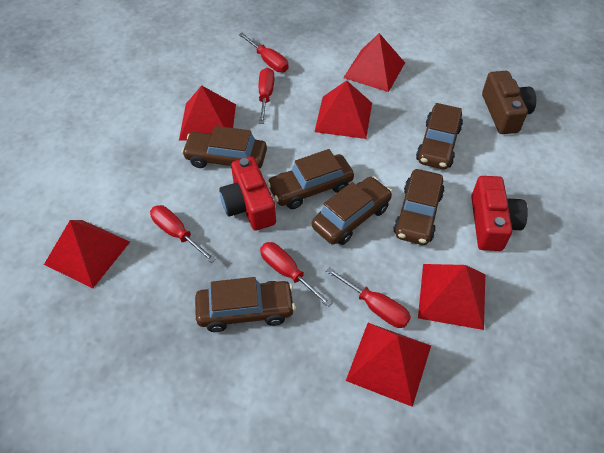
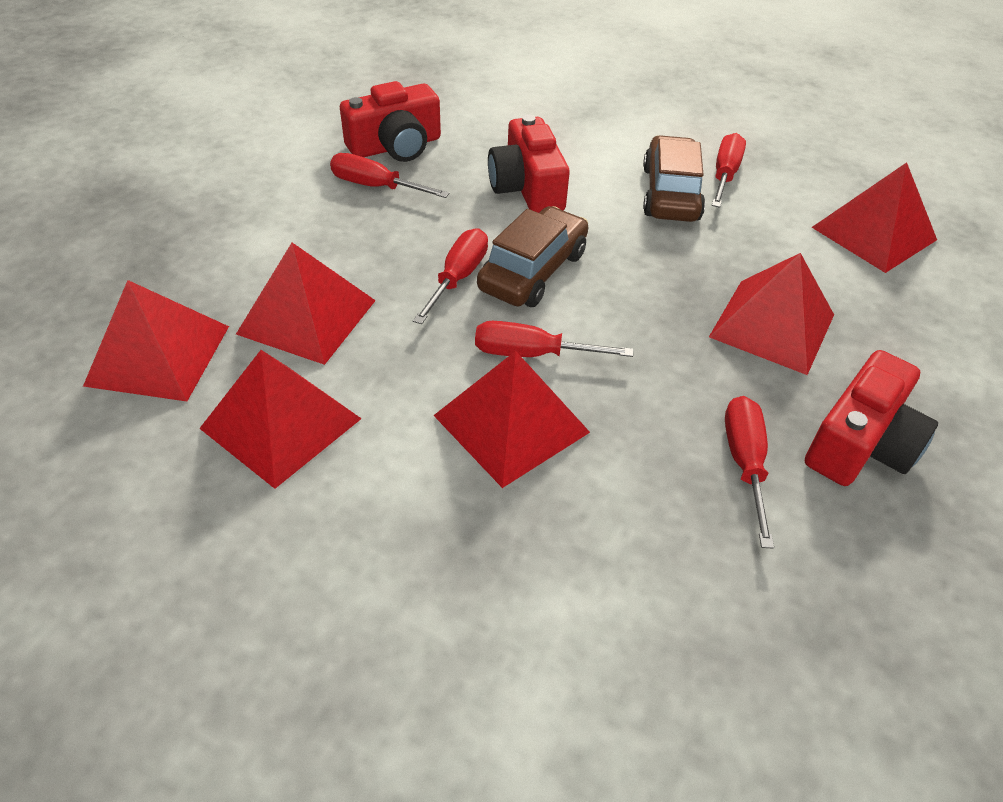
brown camera: 1 -> 0
brown car: 6 -> 2
red camera: 2 -> 3

